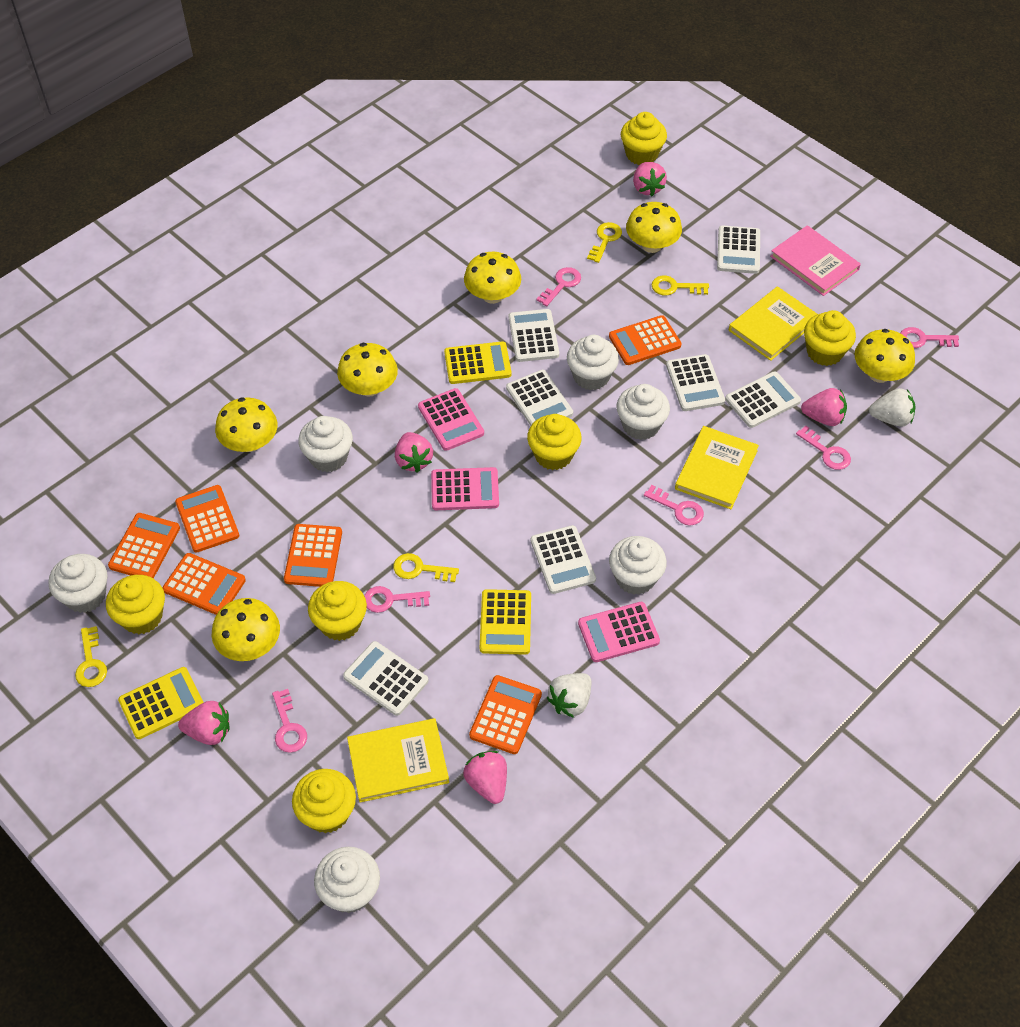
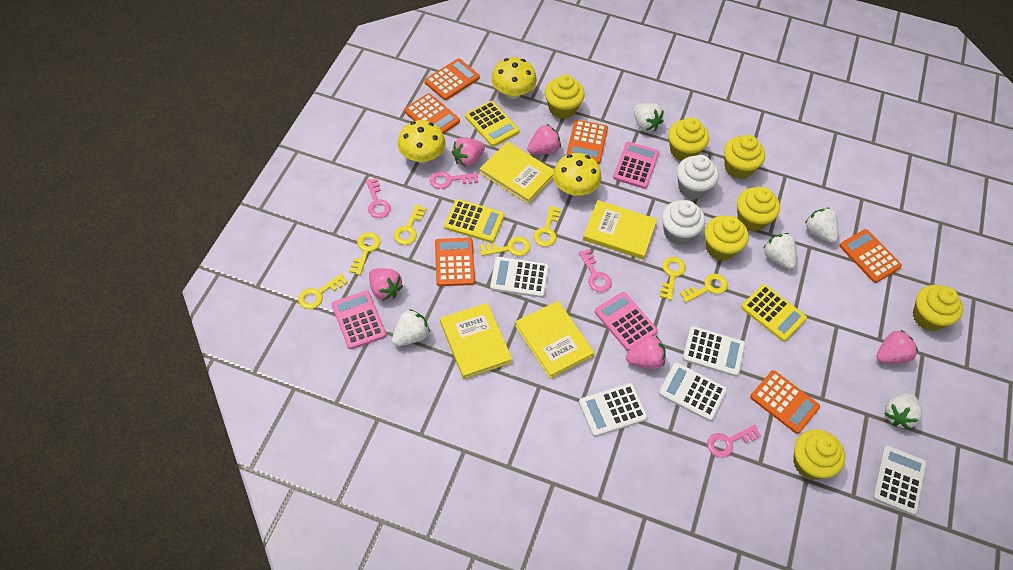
pink book: 1 -> 0
pink key: 6 -> 4
white calculator: 7 -> 5
white cupcake: 6 -> 2
white strawberry: 2 -> 5
yellow book: 3 -> 4
yellow cupcake: 6 -> 7
yellow key: 4 -> 7
yellow mushroom: 6 -> 3

